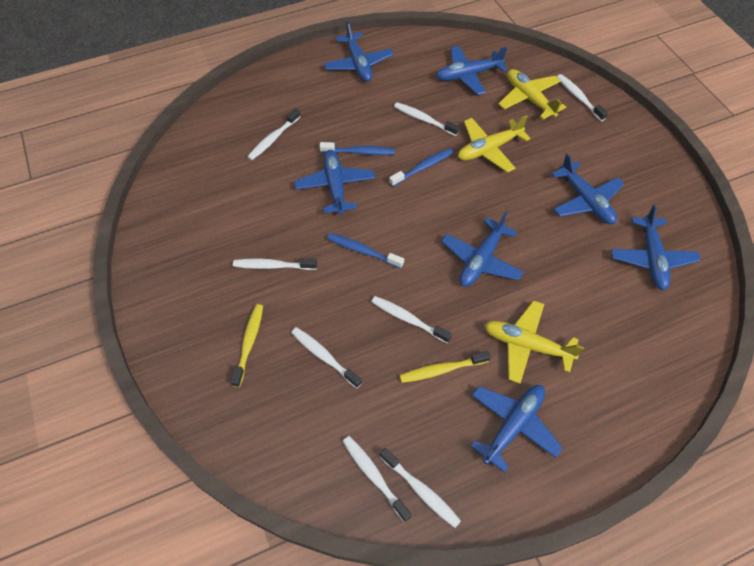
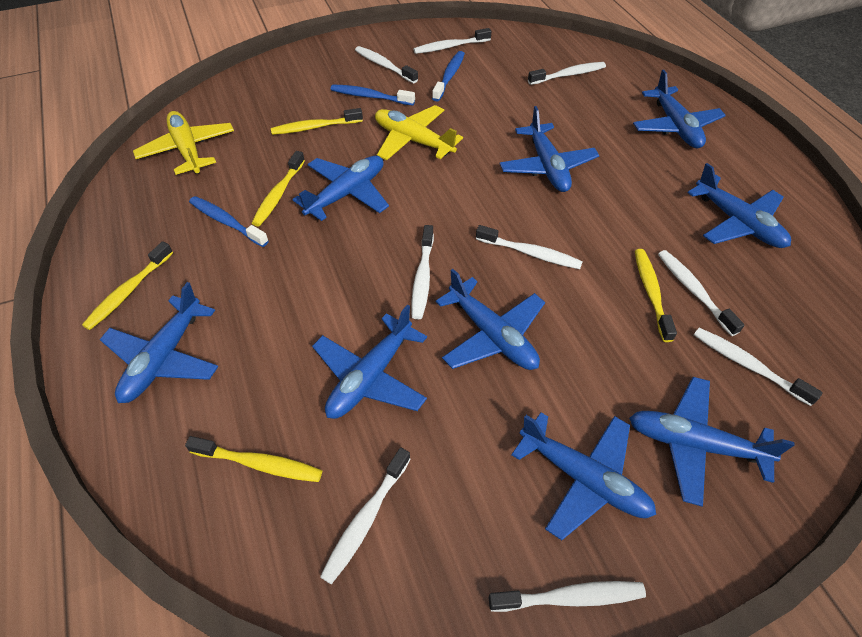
blue plane: 7 -> 9
white toothbrush: 8 -> 9
yellow plane: 3 -> 2
yellow toothbrush: 2 -> 5

